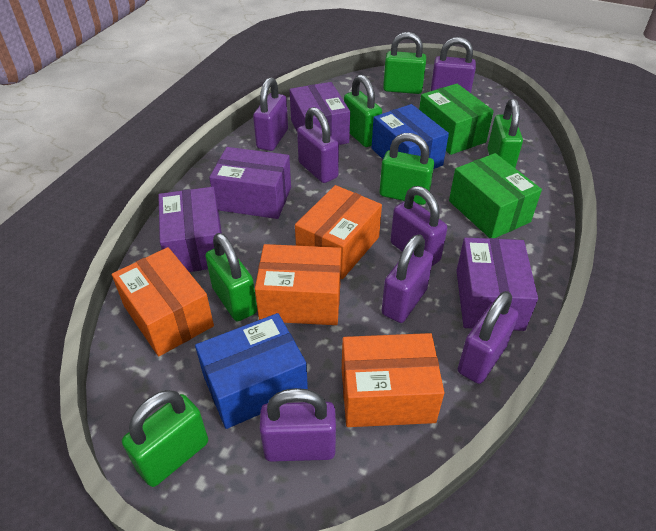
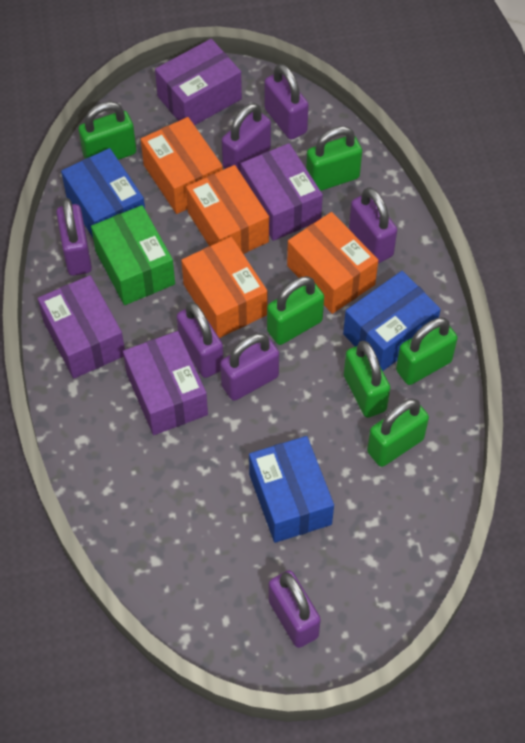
blue box: 2 -> 3
green box: 2 -> 1

